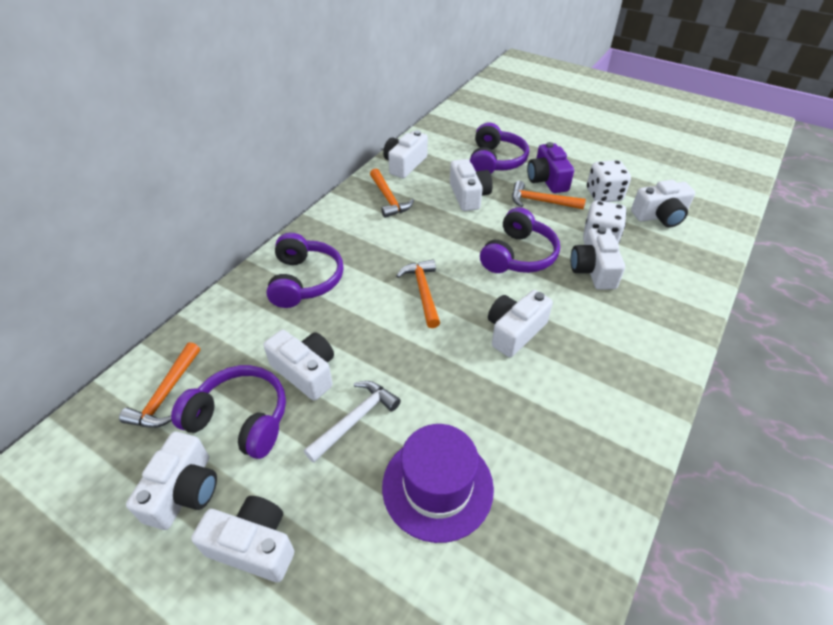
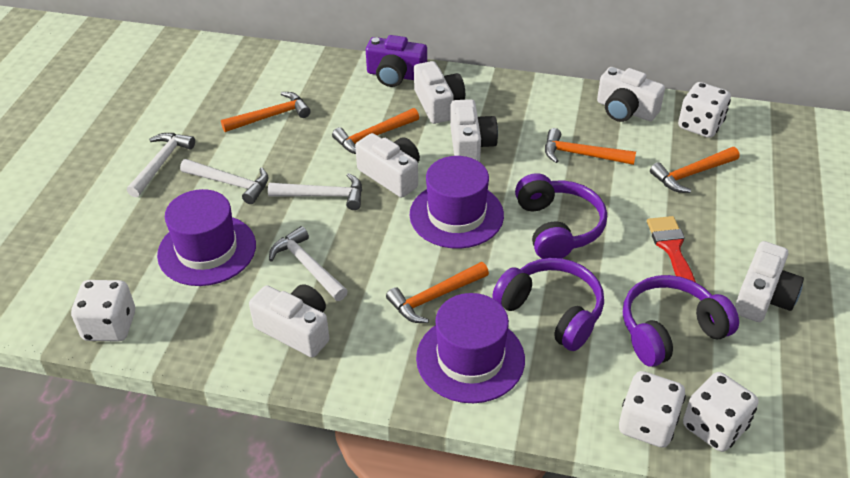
orange hammer: 4 -> 5
purple hat: 1 -> 3
purple headphones: 4 -> 3
red brush: 0 -> 1
white camera: 8 -> 6
white dice: 2 -> 4
white hammer: 1 -> 4

